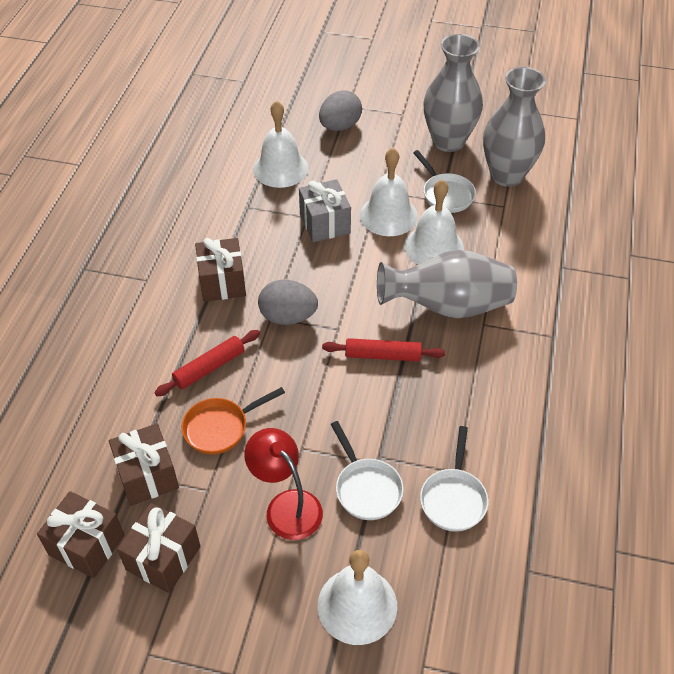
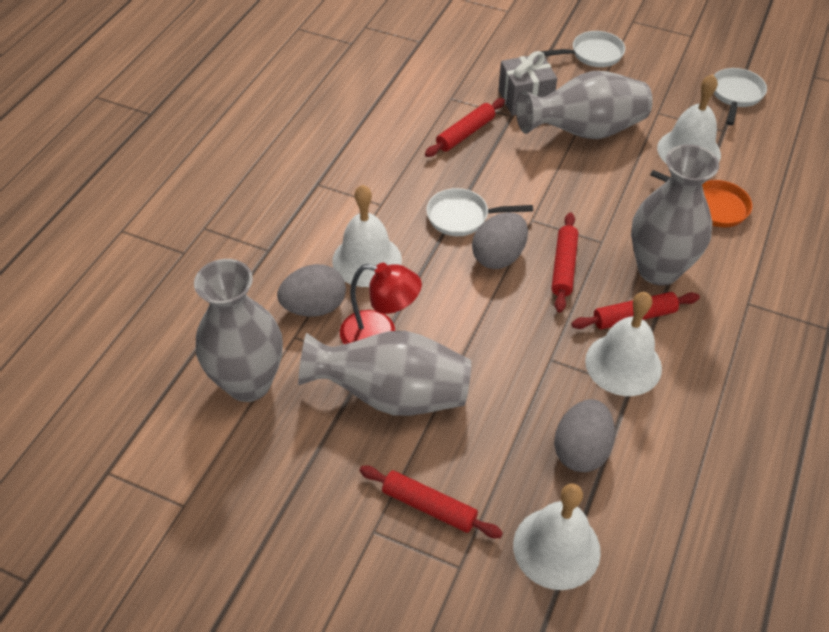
brown gift: 4 -> 0
grey egg: 2 -> 3
grey vase: 3 -> 4
red rolling pin: 2 -> 4

